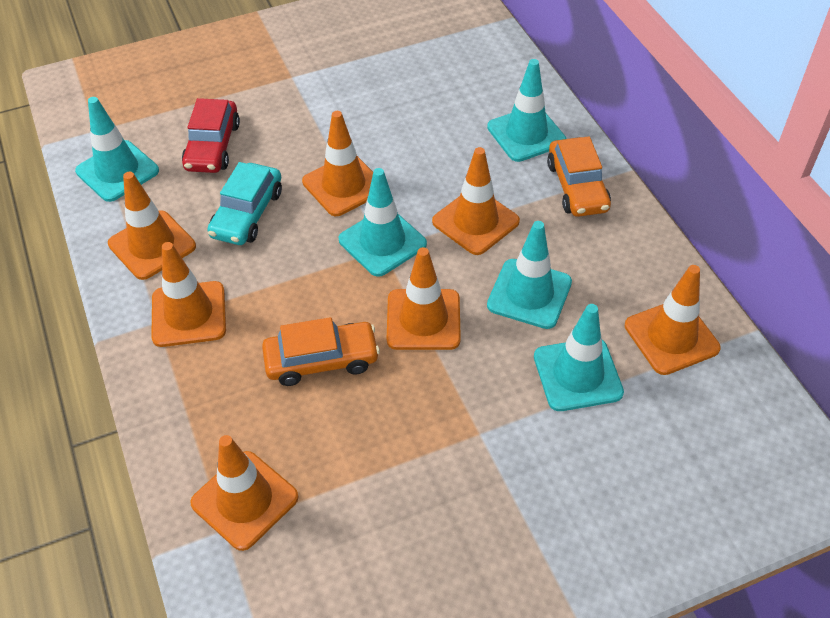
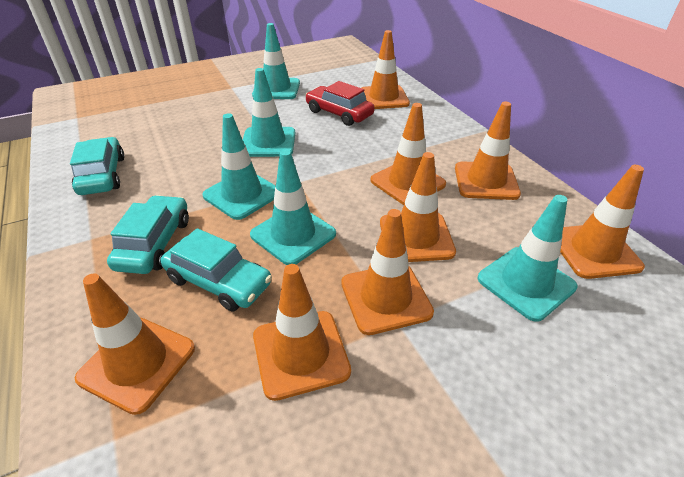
orange car: 2 -> 0
orange traffic cone: 7 -> 8
turquoise car: 1 -> 3

